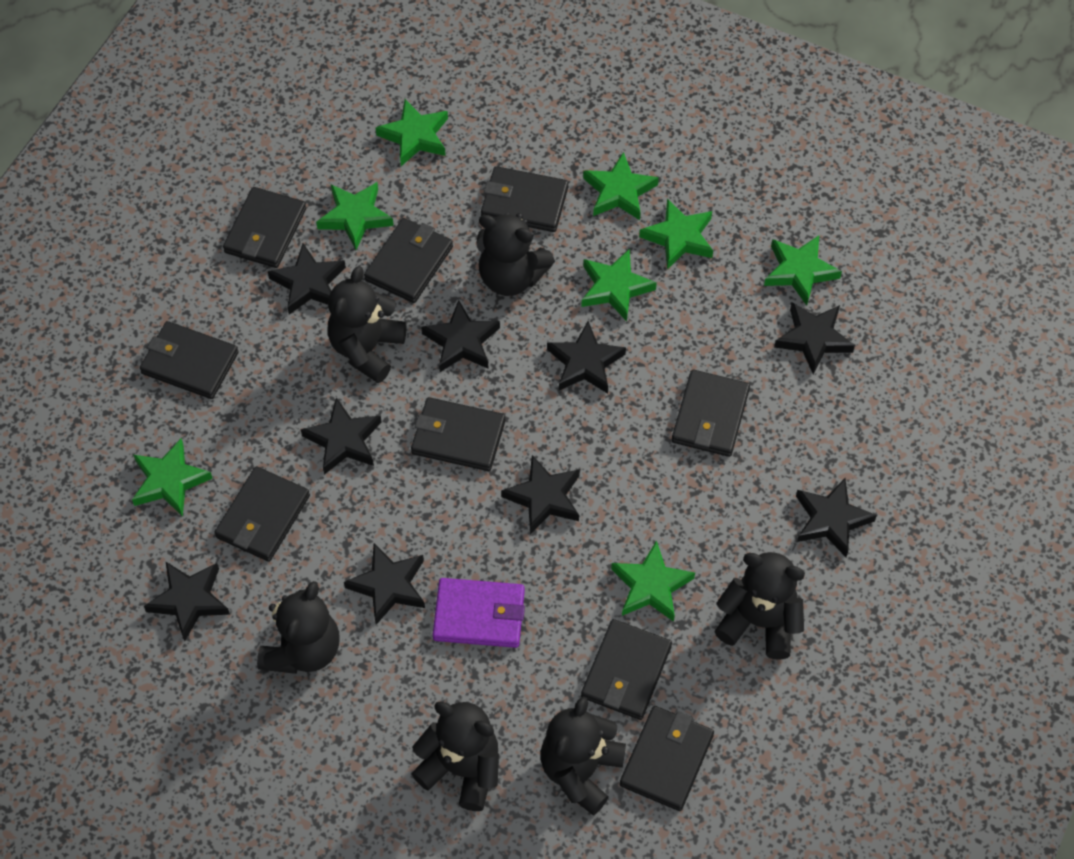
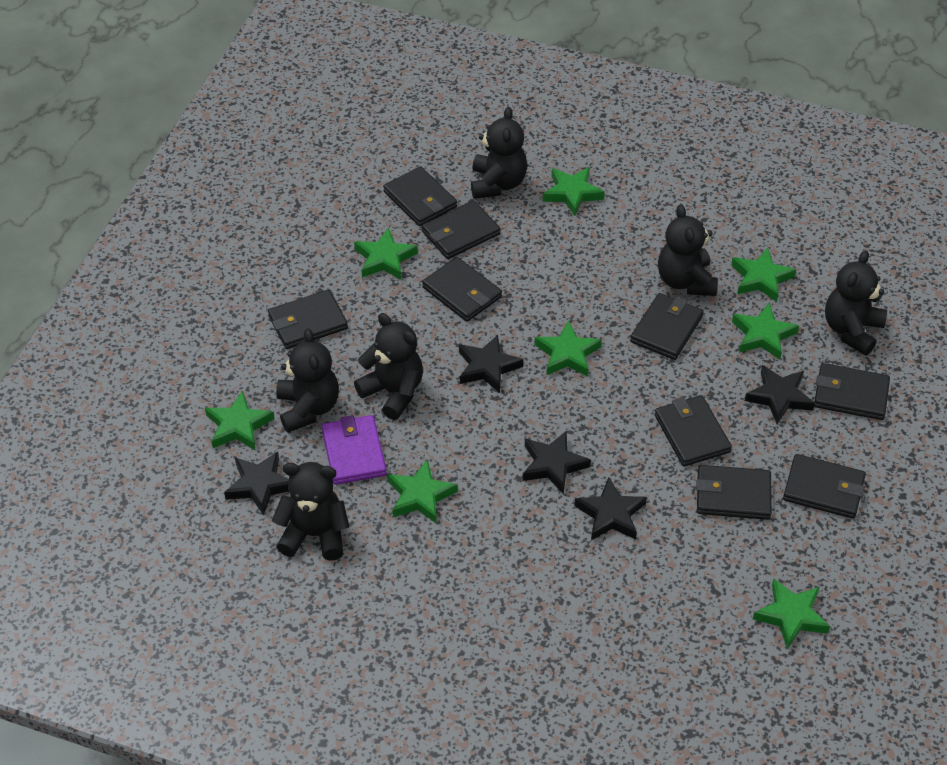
black star: 9 -> 5

